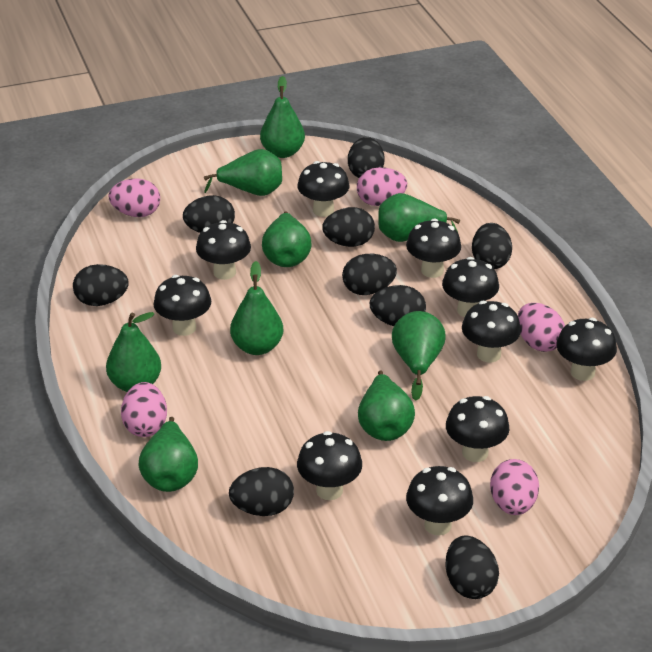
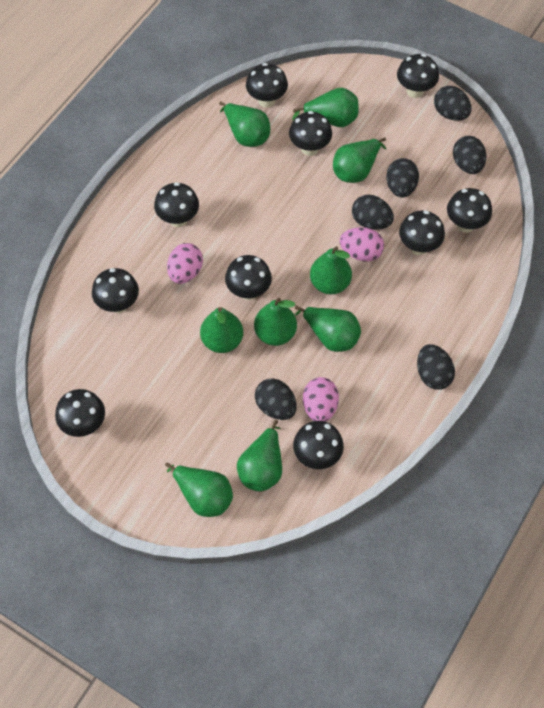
black egg: 9 -> 6
pink egg: 5 -> 3

